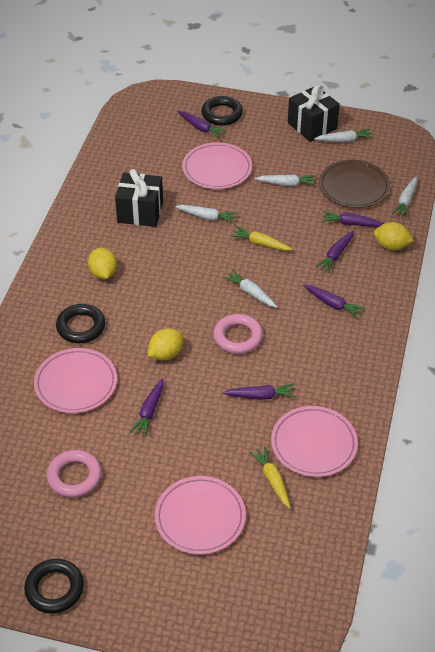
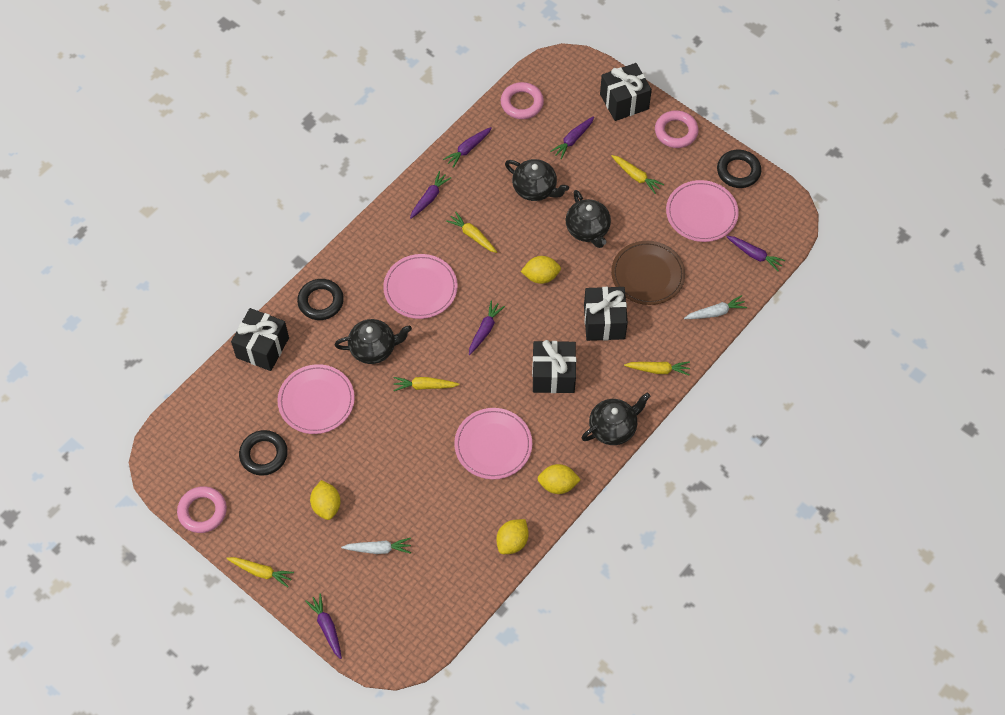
black gift: 2 -> 4
black teapot: 0 -> 4
pink ring: 2 -> 3
white carrot: 5 -> 2
yellow carrot: 2 -> 5
yellow lemon: 3 -> 4

